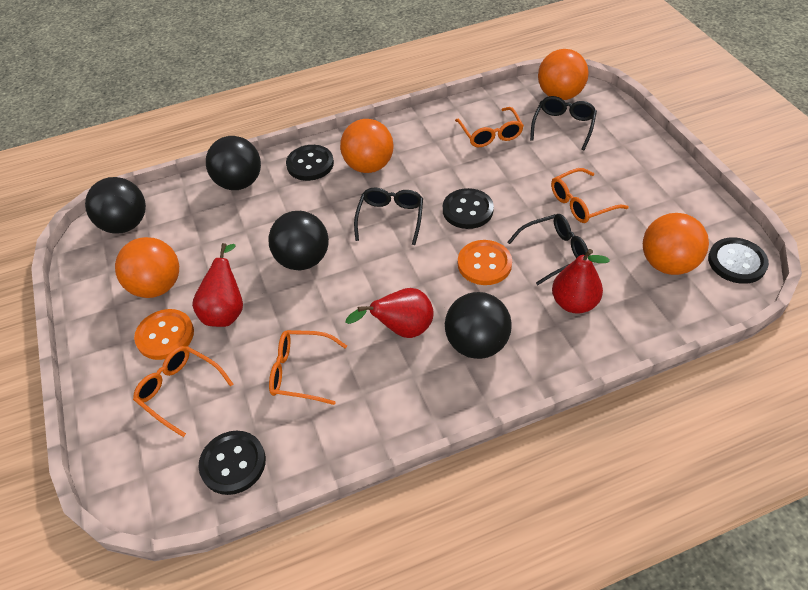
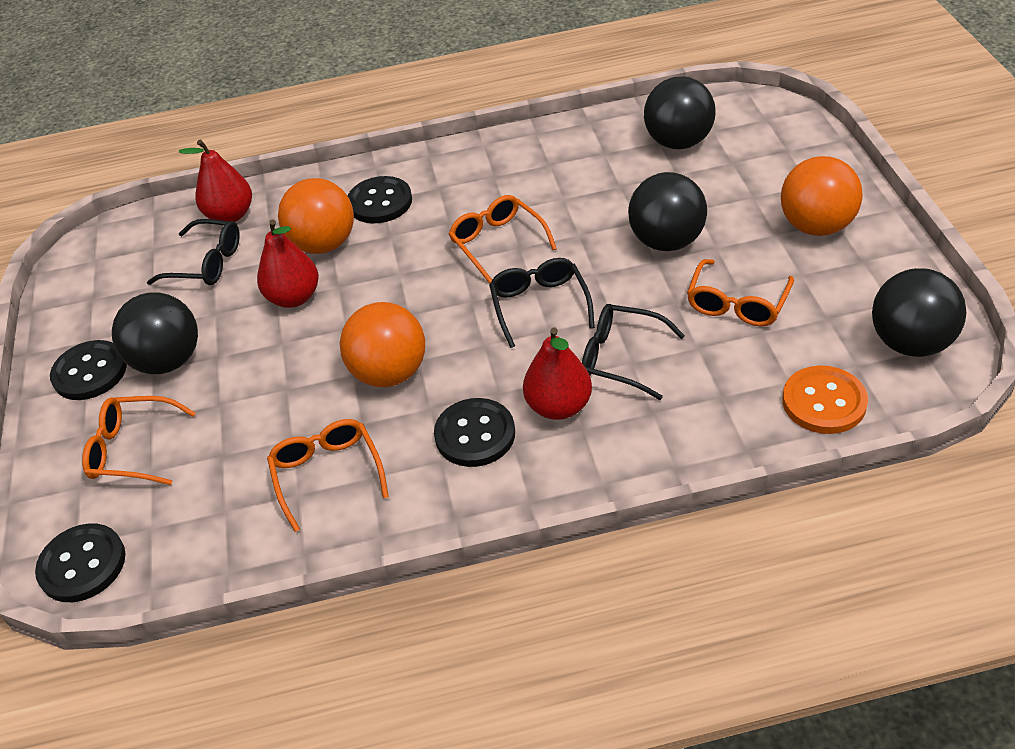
orange ball: 4 -> 3
orange button: 2 -> 1

